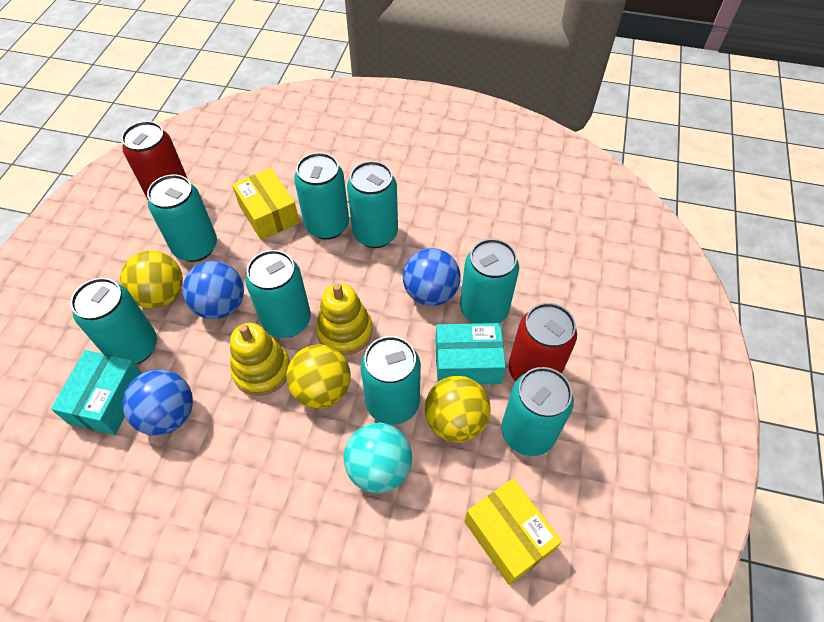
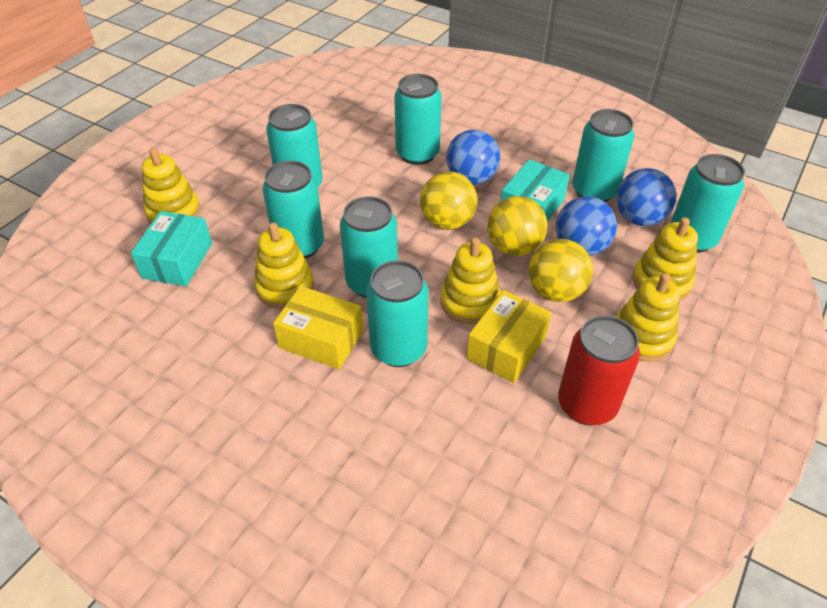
red can: 2 -> 1
turquoise ball: 1 -> 0
turquoise can: 8 -> 7
yellow stacking toy: 2 -> 5

